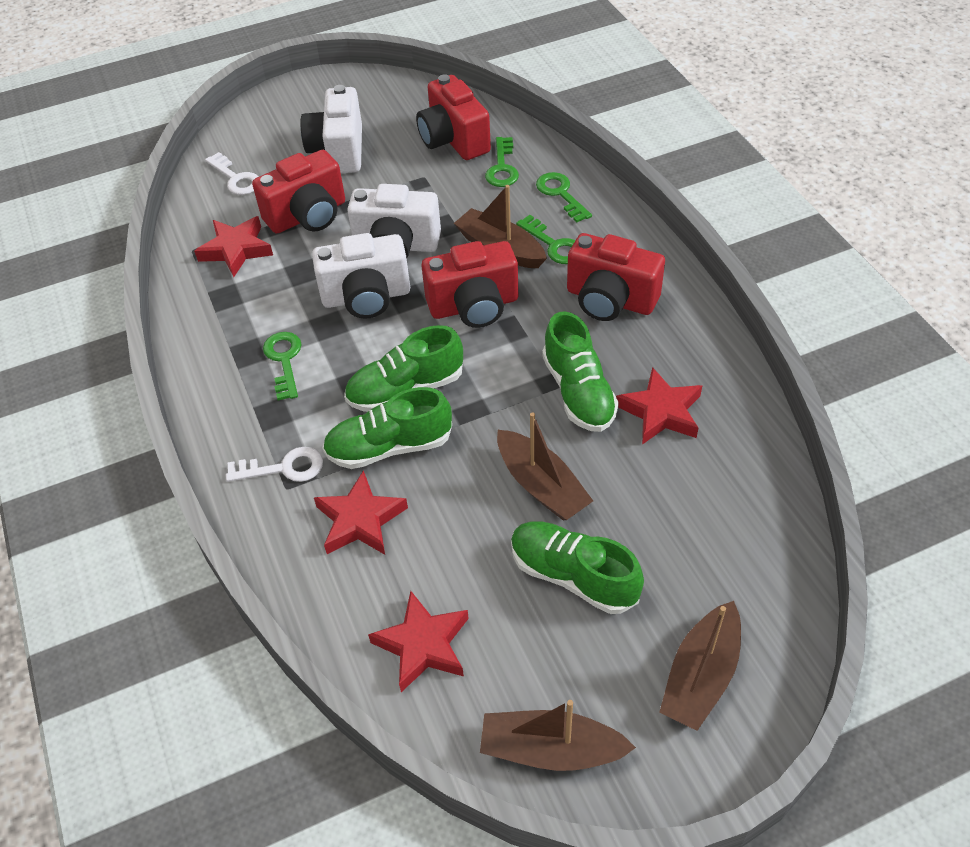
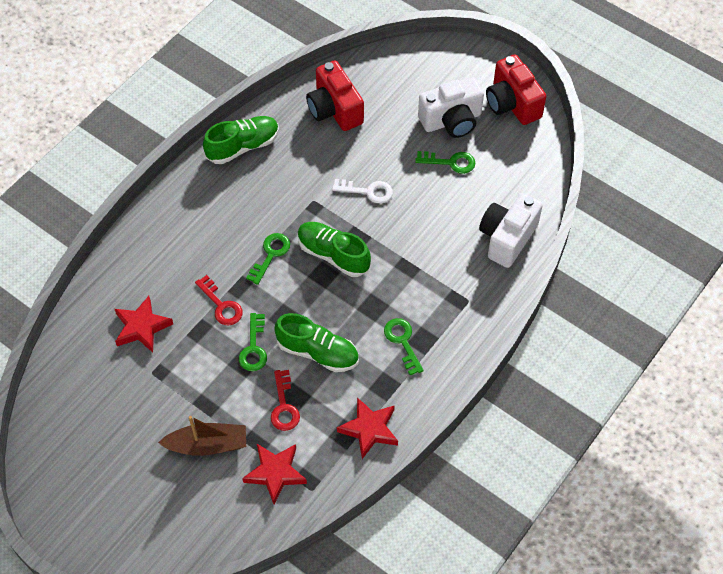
brown boat: 4 -> 1
green shoe: 4 -> 3
red camera: 4 -> 2
red key: 0 -> 2
red star: 4 -> 3
white camera: 3 -> 2
white key: 2 -> 1

